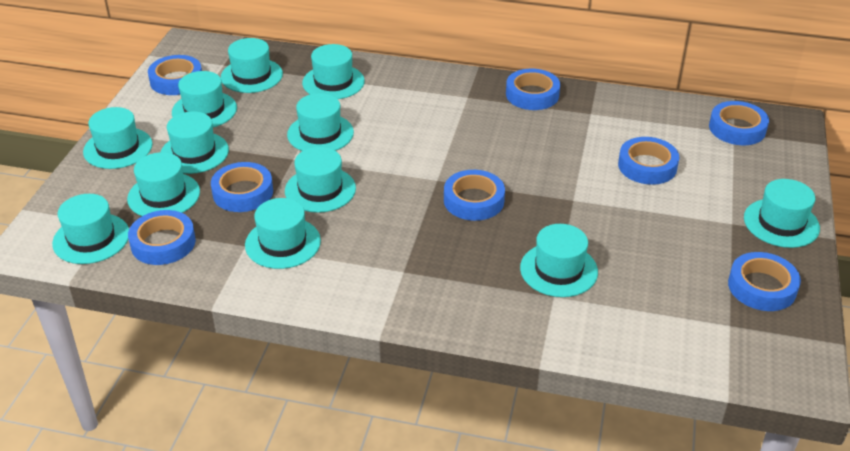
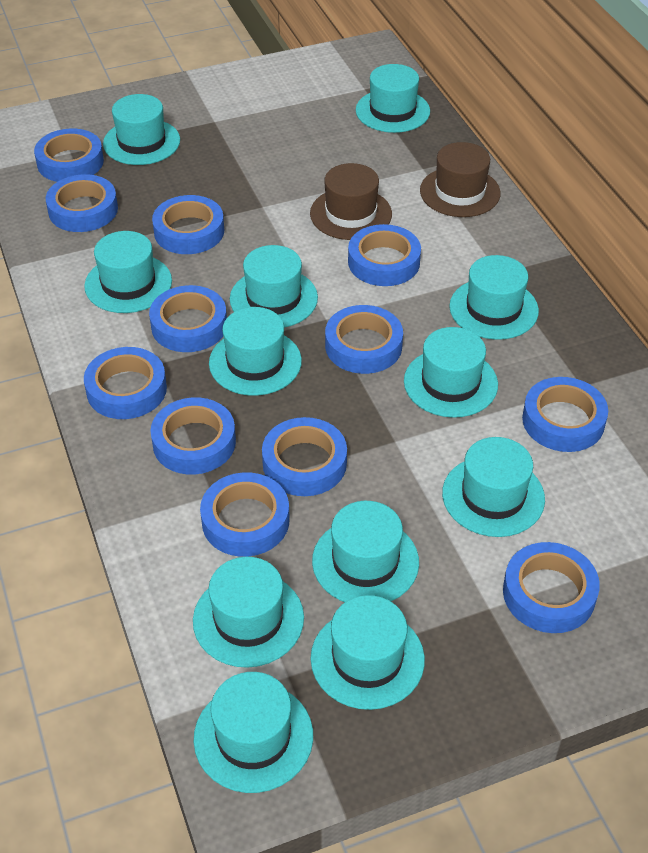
blue tape: 8 -> 12
brown hat: 0 -> 2

